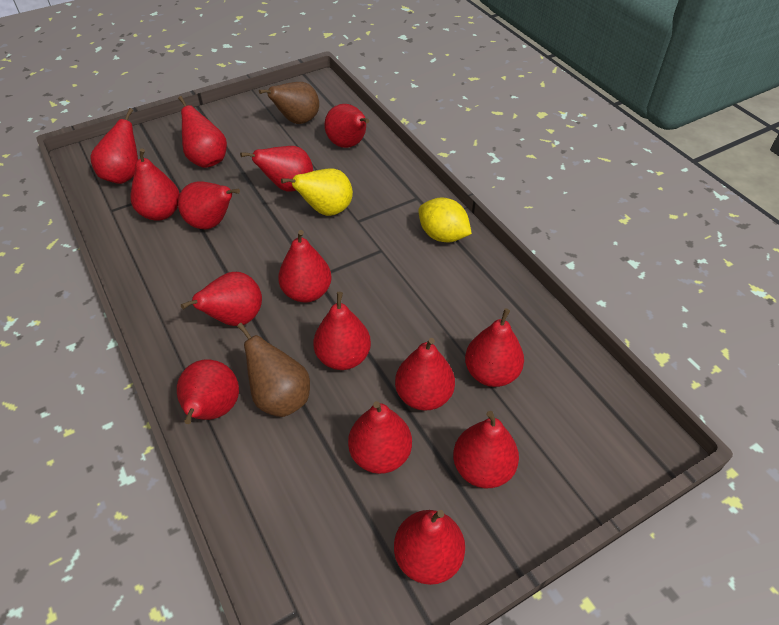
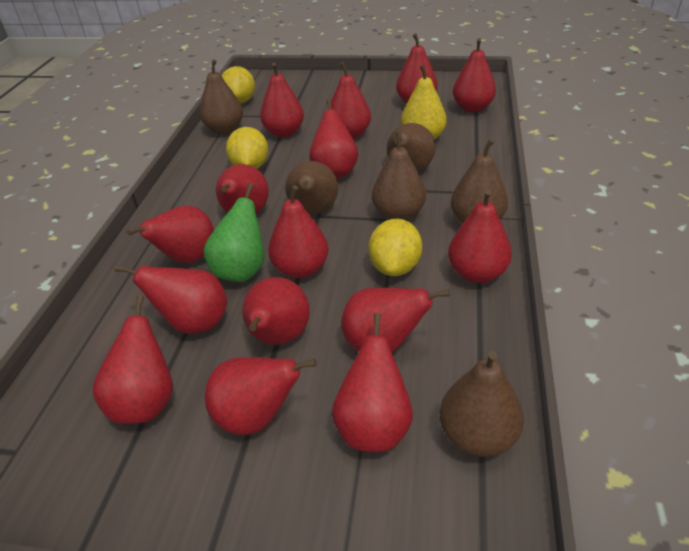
brown pear: 2 -> 6
green pear: 0 -> 1
yellow lemon: 1 -> 3

